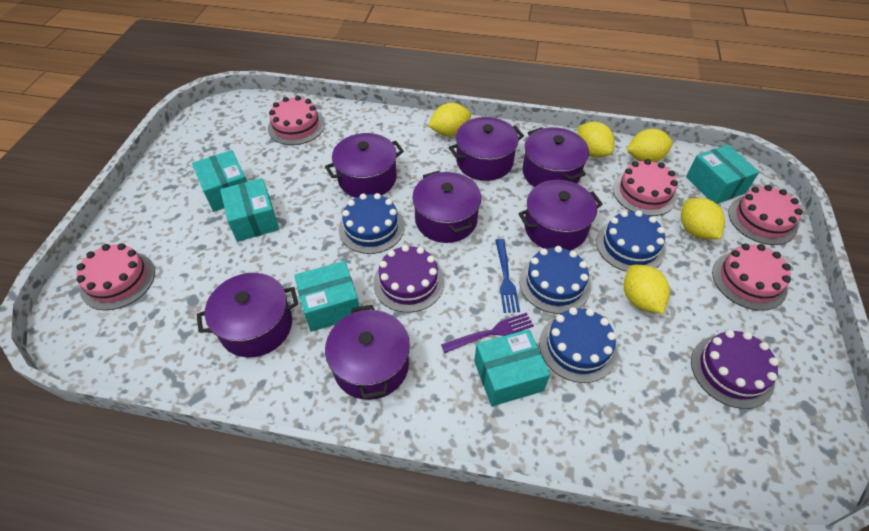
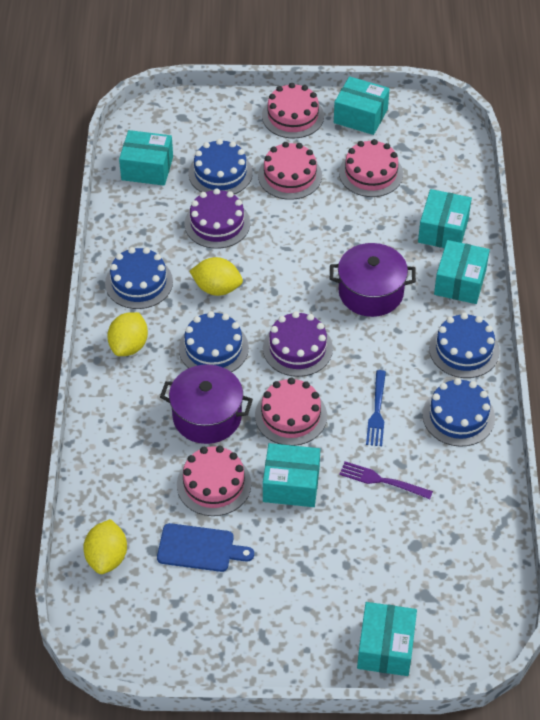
blue cake: 4 -> 5
blue cutting board: 0 -> 1
purple pot: 7 -> 2
turquoise box: 5 -> 6
yellow lemon: 5 -> 3

